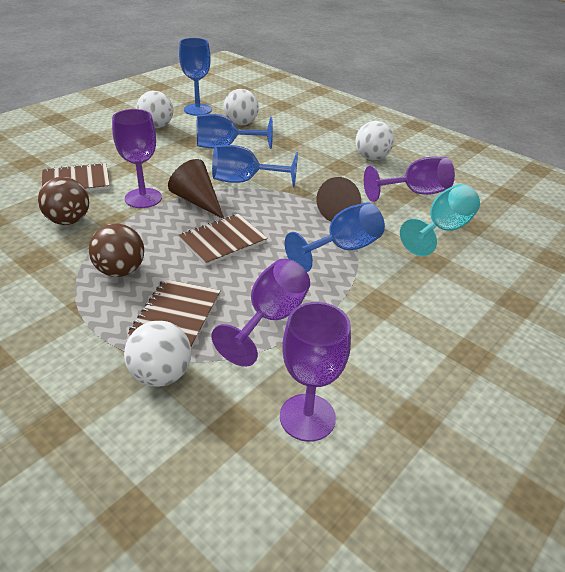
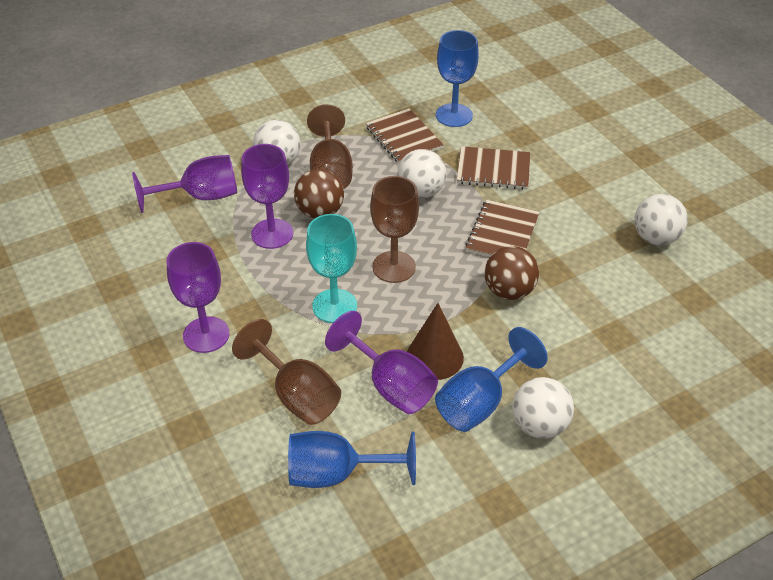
blue goblet: 4 -> 3
brown cone: 2 -> 1
brown goblet: 0 -> 3

